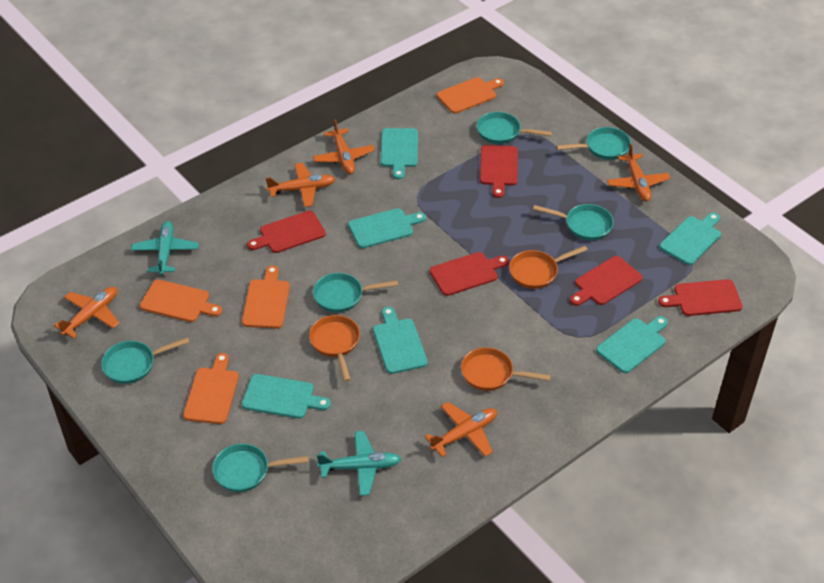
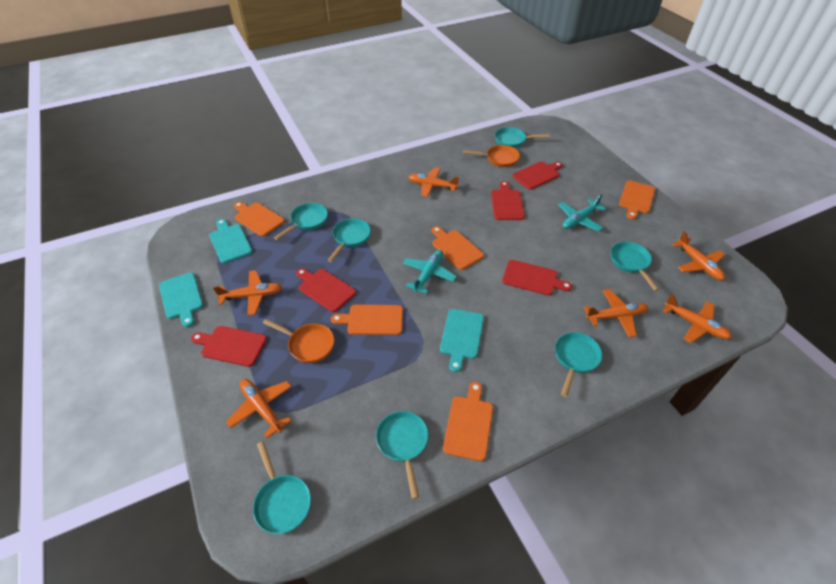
orange cutting board: 4 -> 5
orange pan: 3 -> 2
orange plane: 5 -> 6
turquoise cutting board: 6 -> 3
turquoise pan: 6 -> 7

